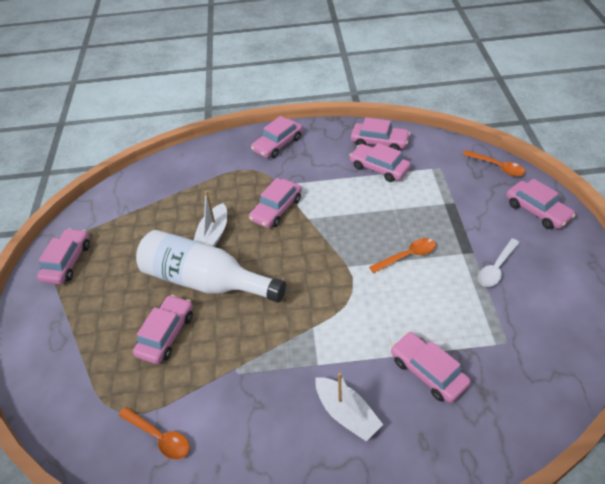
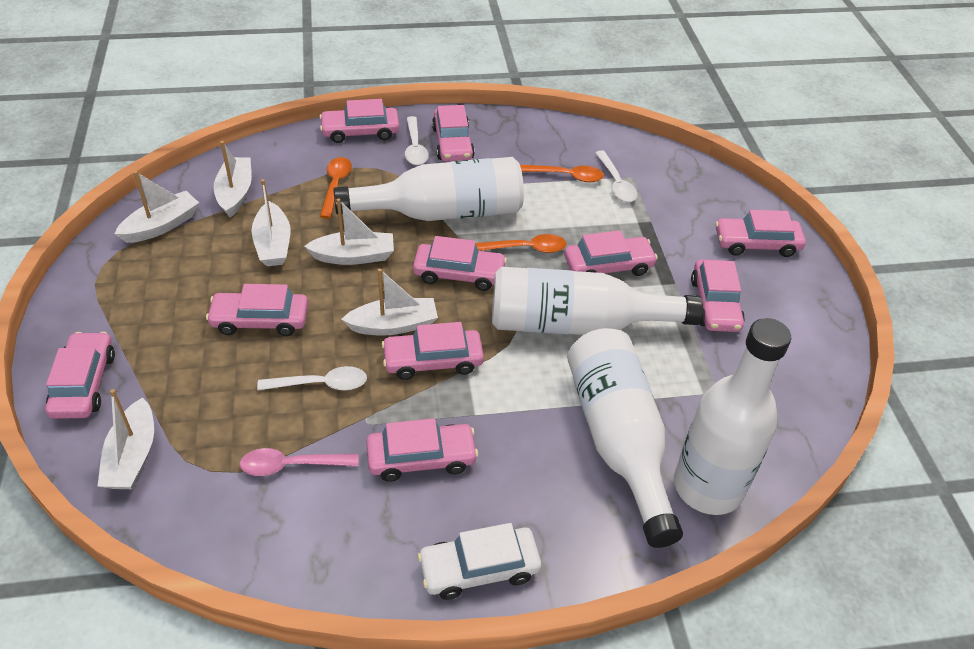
pink car: 8 -> 10
pink spoon: 0 -> 1
white boat: 2 -> 6
white bottle: 1 -> 4
white car: 0 -> 1
white spoon: 1 -> 3

